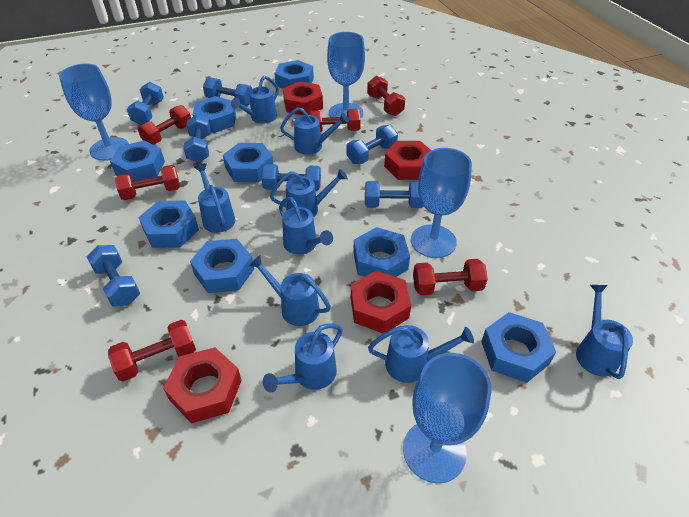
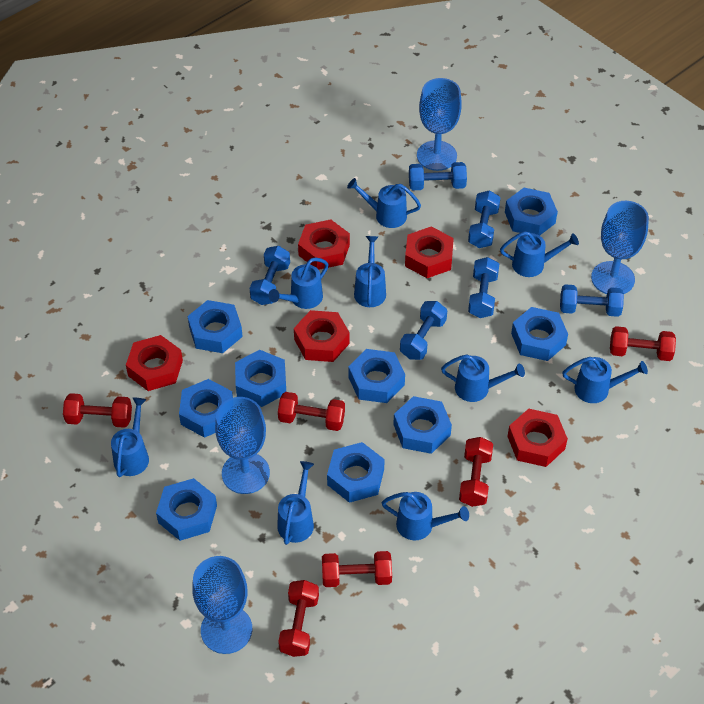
blue dumbbell: 7 -> 6
blue nut: 8 -> 9
red nut: 4 -> 5

